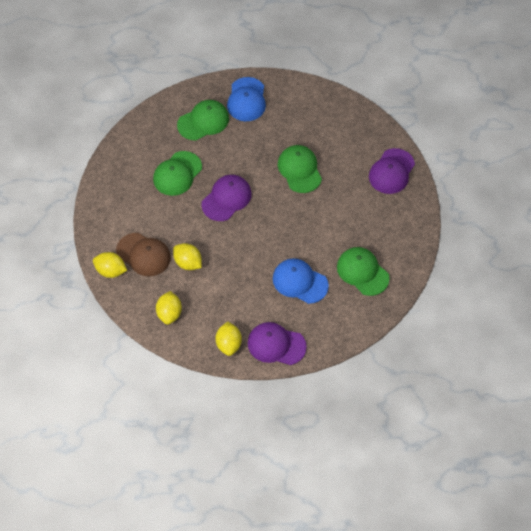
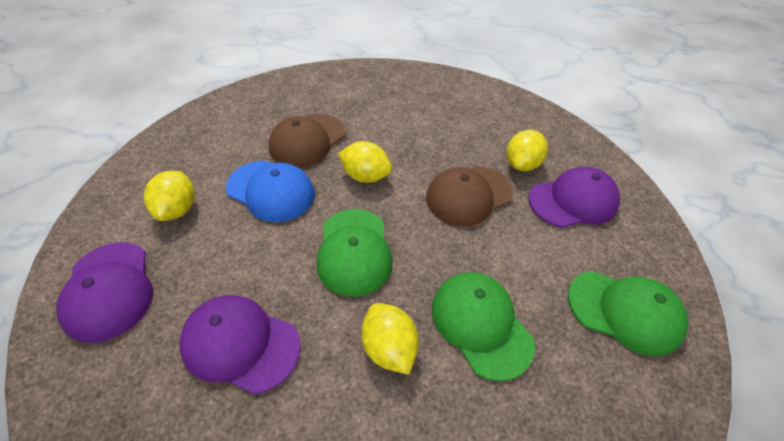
blue cap: 2 -> 1
brown cap: 1 -> 2
green cap: 4 -> 3

